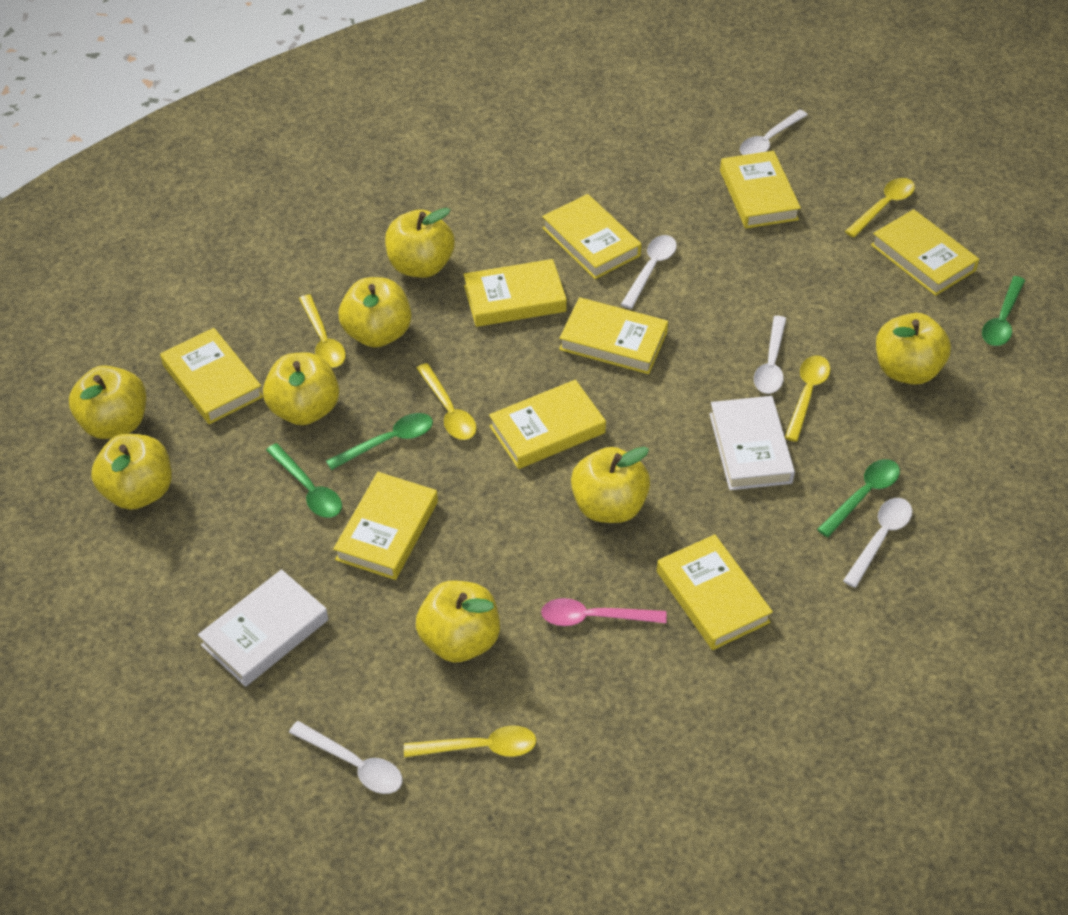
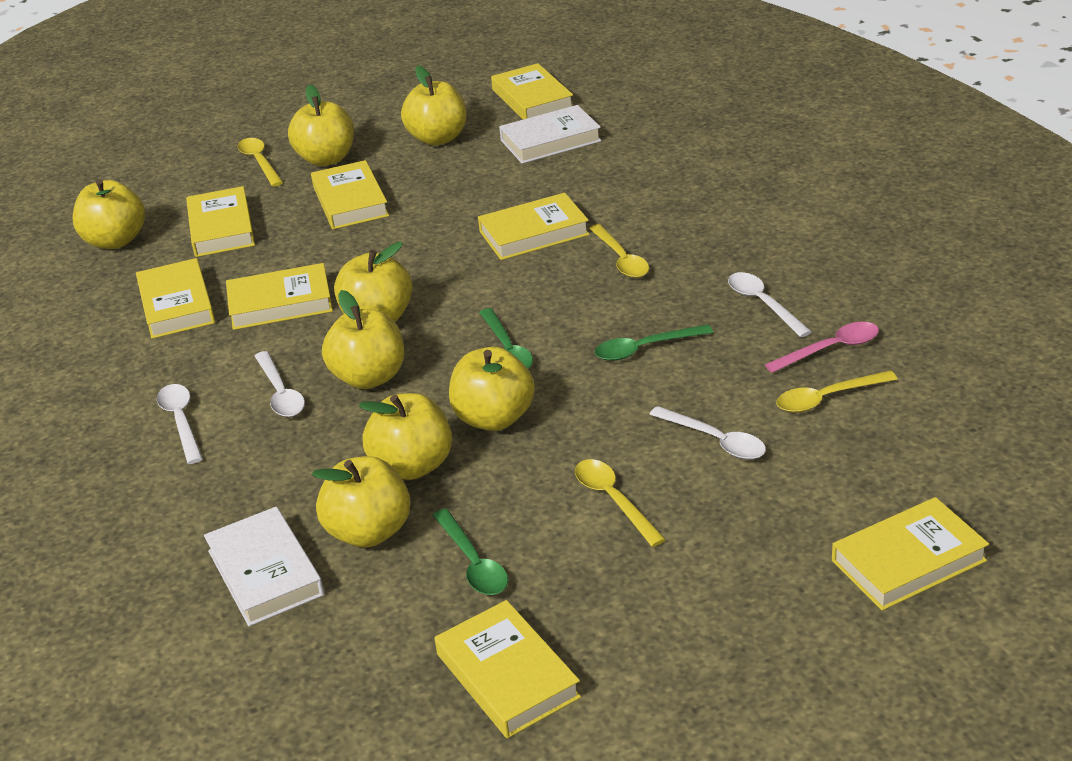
green spoon: 4 -> 3
white spoon: 5 -> 4
yellow book: 9 -> 8
yellow spoon: 5 -> 4

